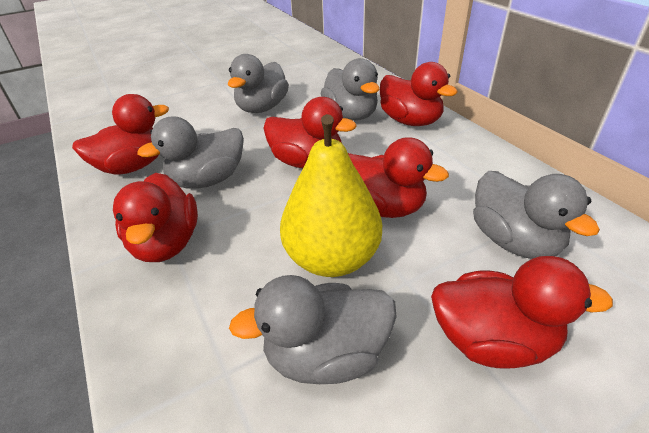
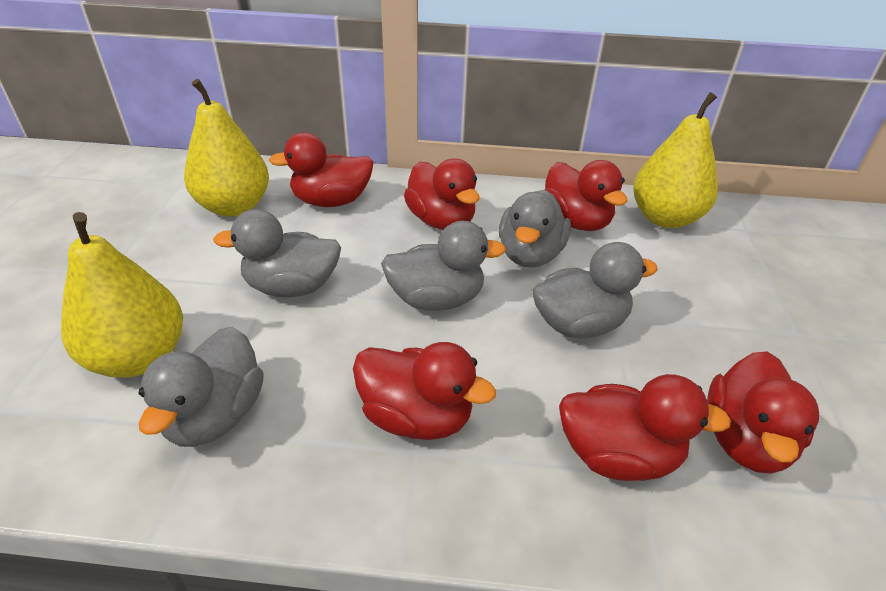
yellow pear: 1 -> 3

